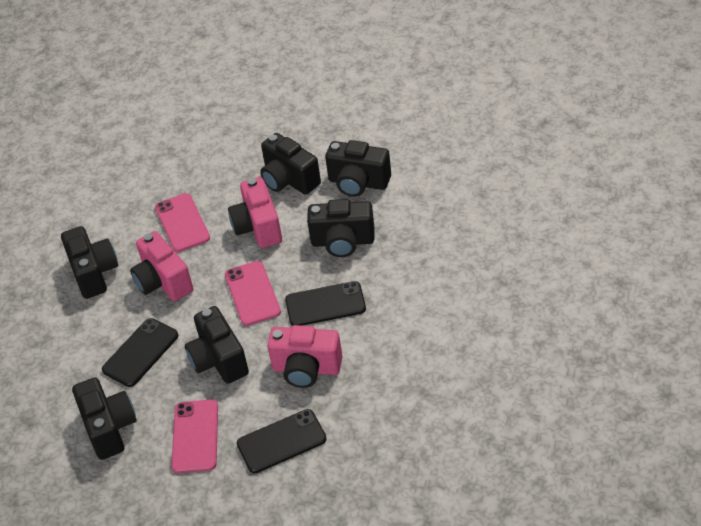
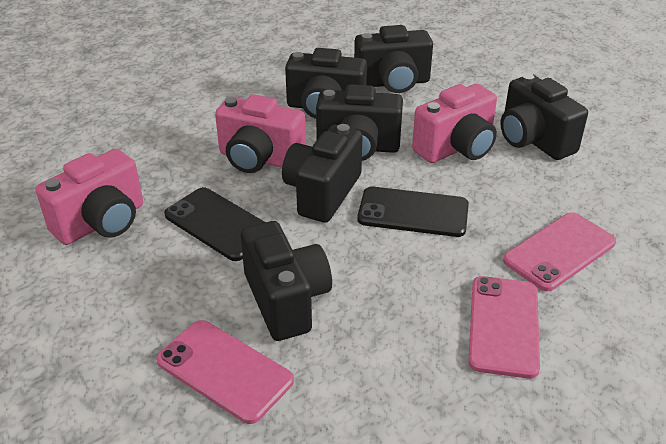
black phone: 3 -> 2

